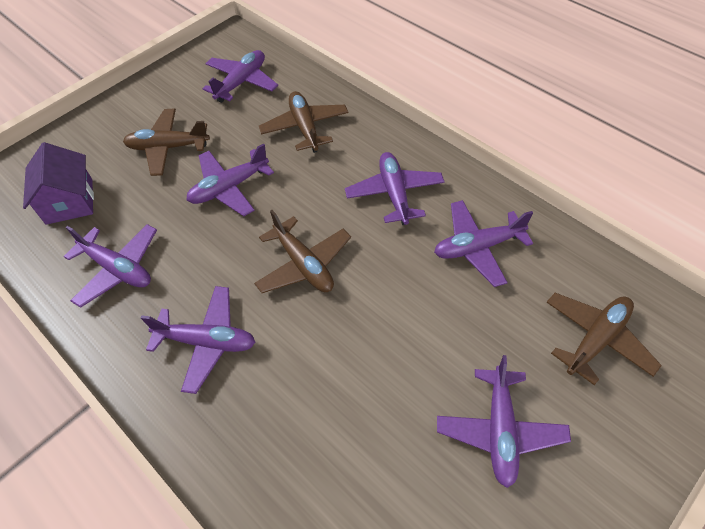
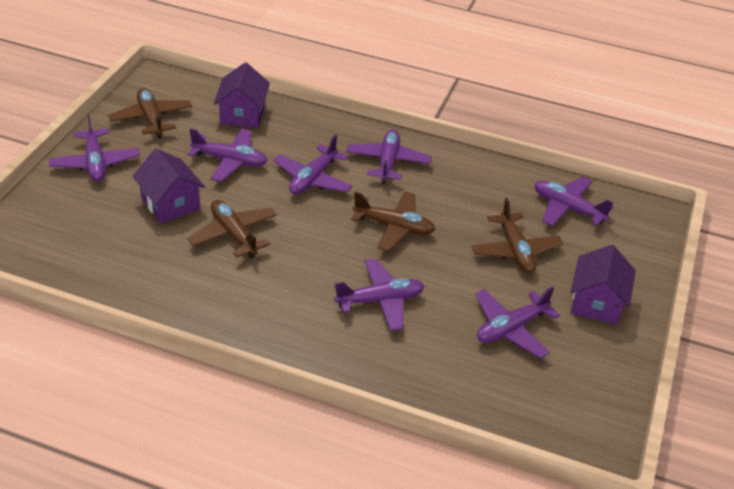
purple house: 1 -> 3

